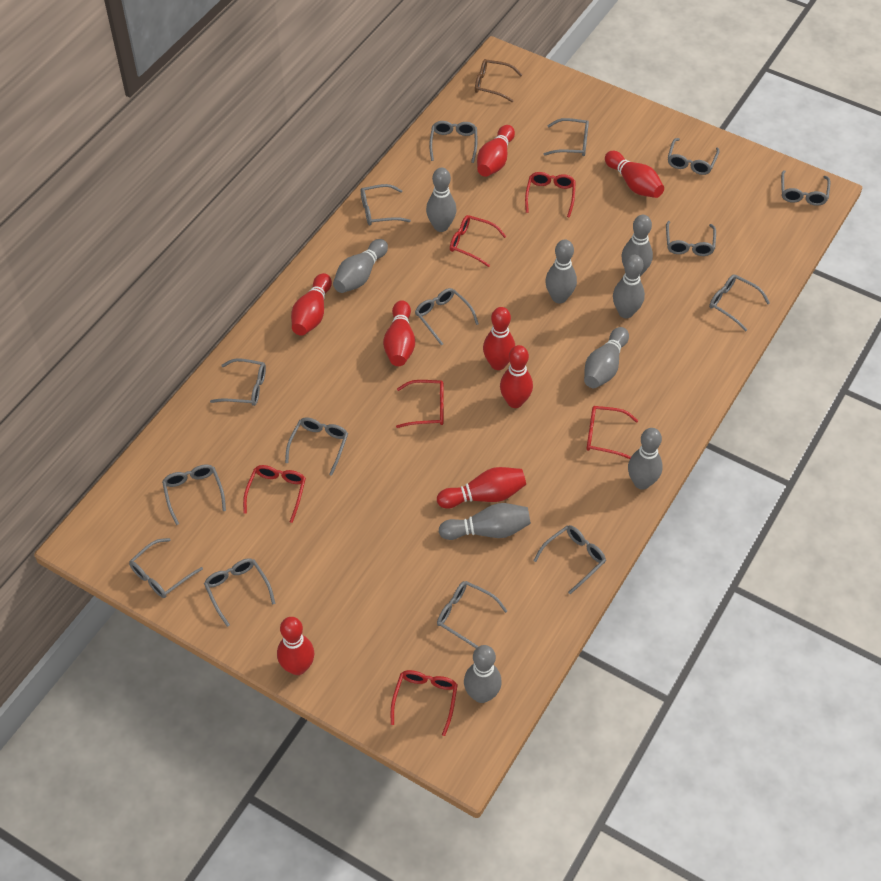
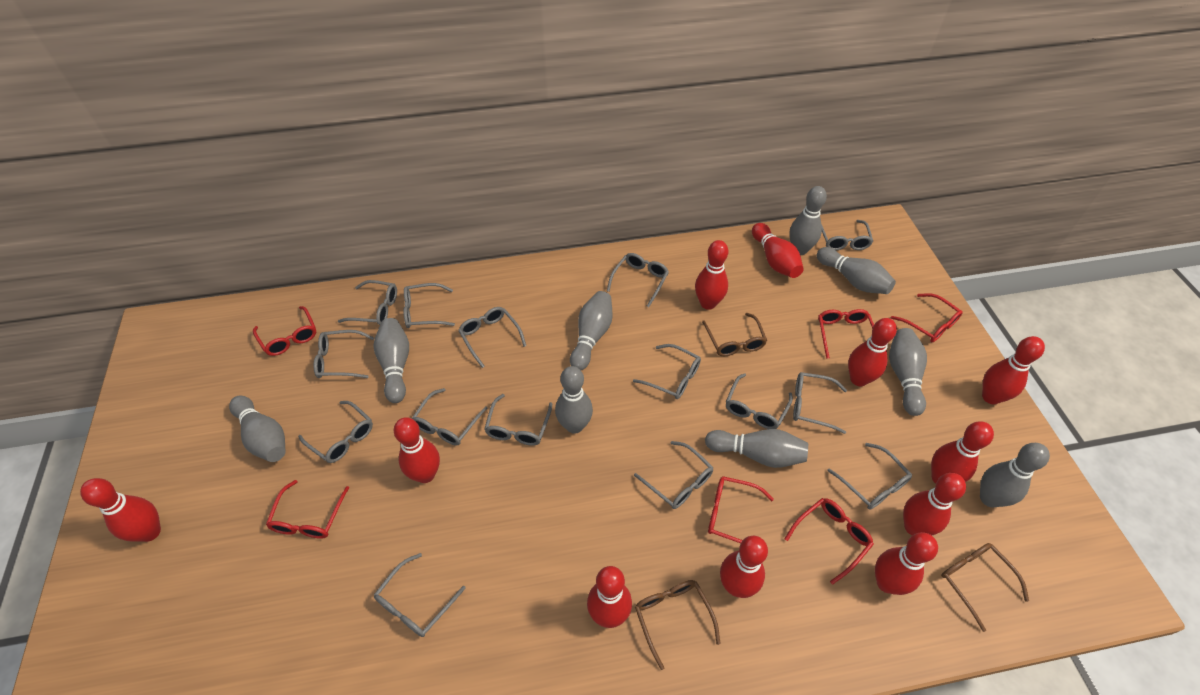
brown glasses: 1 -> 3
red bowling pin: 8 -> 11

